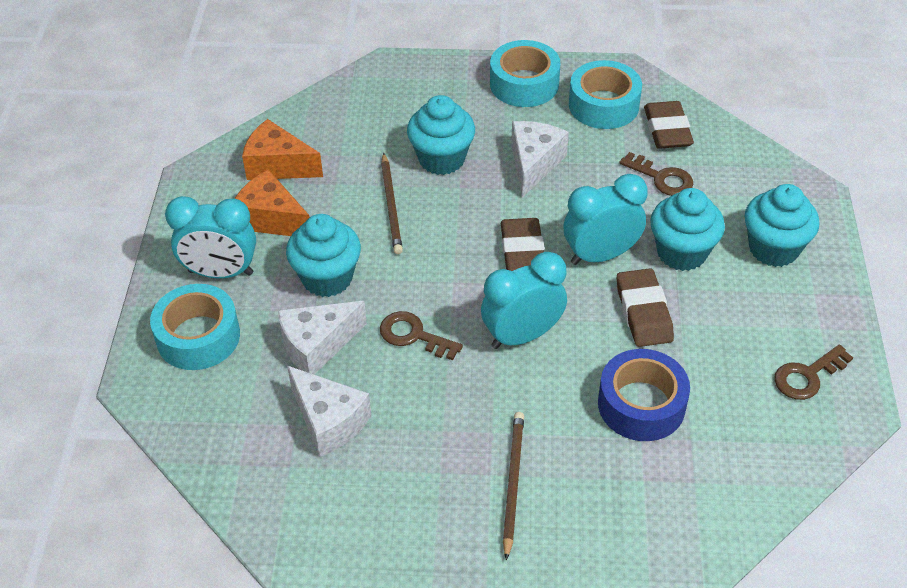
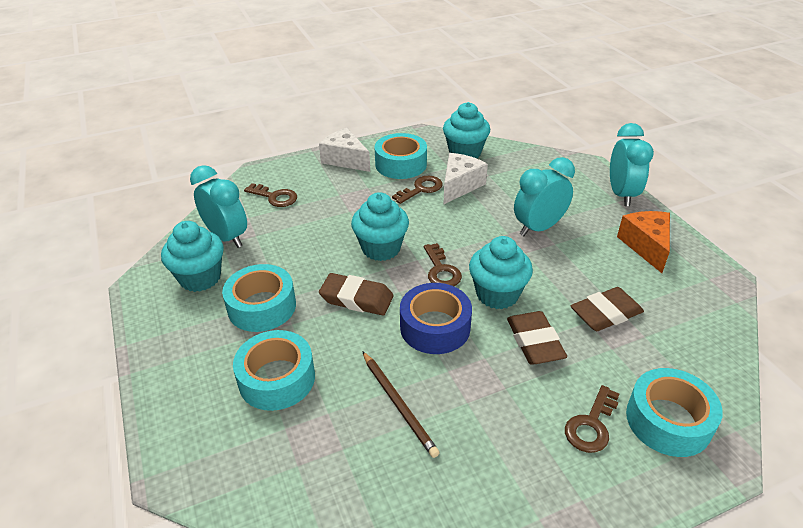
brown key: 3 -> 4
brown pencil: 2 -> 1
orange cheese: 2 -> 1
turquoise tape: 3 -> 4
white cheese: 3 -> 2

